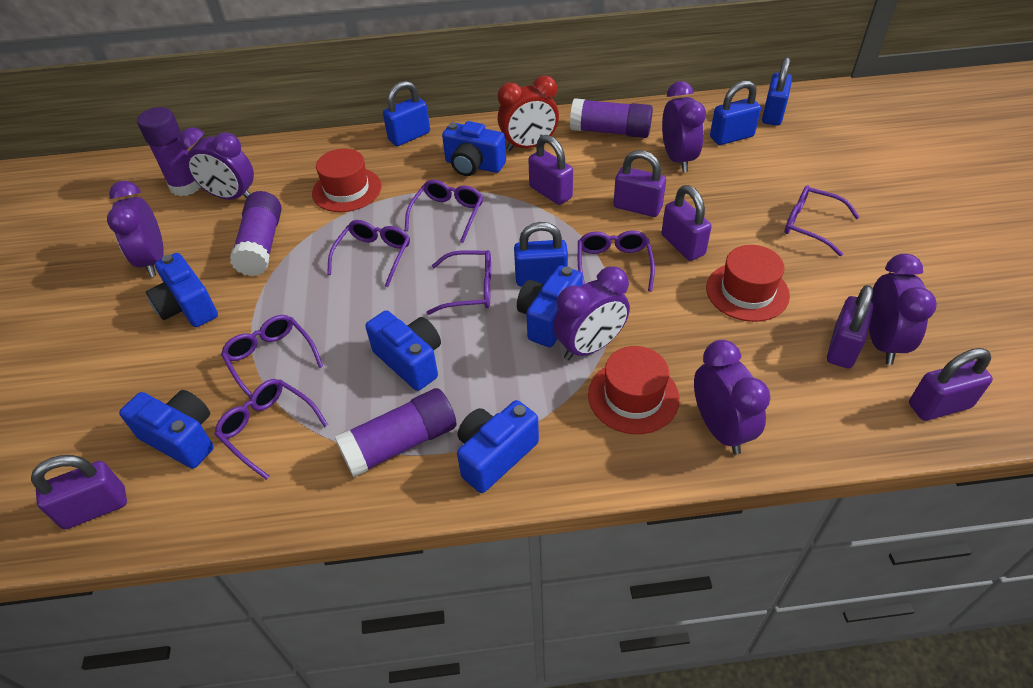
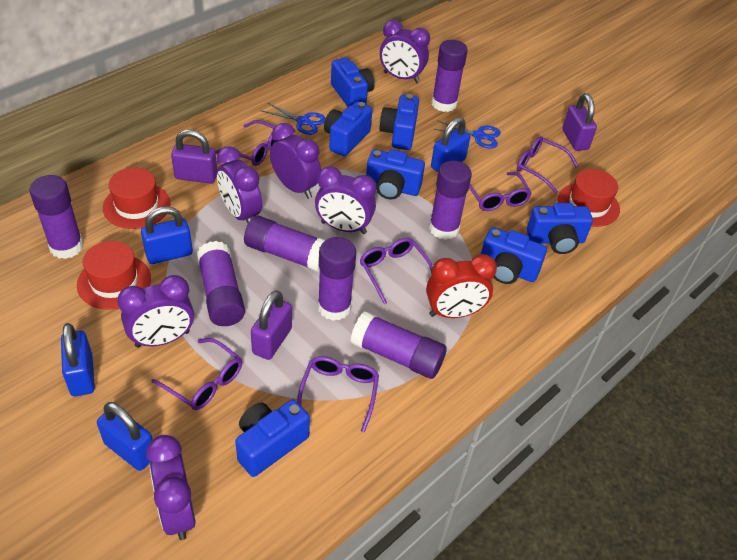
blue camera: 6 -> 7
blue scissors: 0 -> 2
purple glasses: 7 -> 6
purple glue stick: 4 -> 7
purple padlock: 6 -> 3

